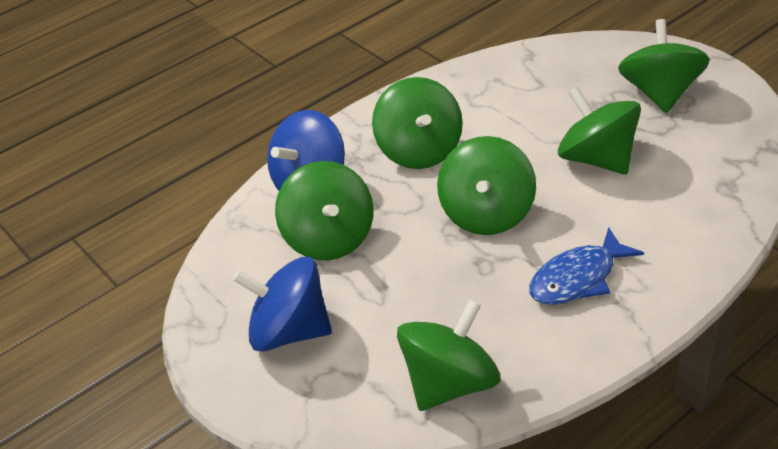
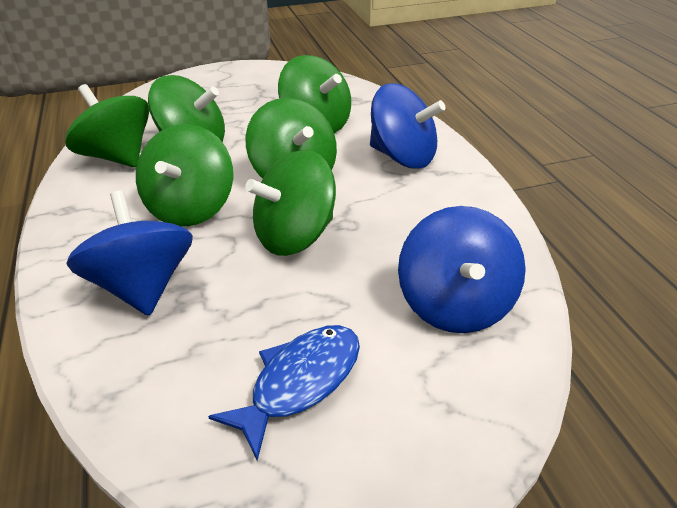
blue spinning top: 2 -> 3

